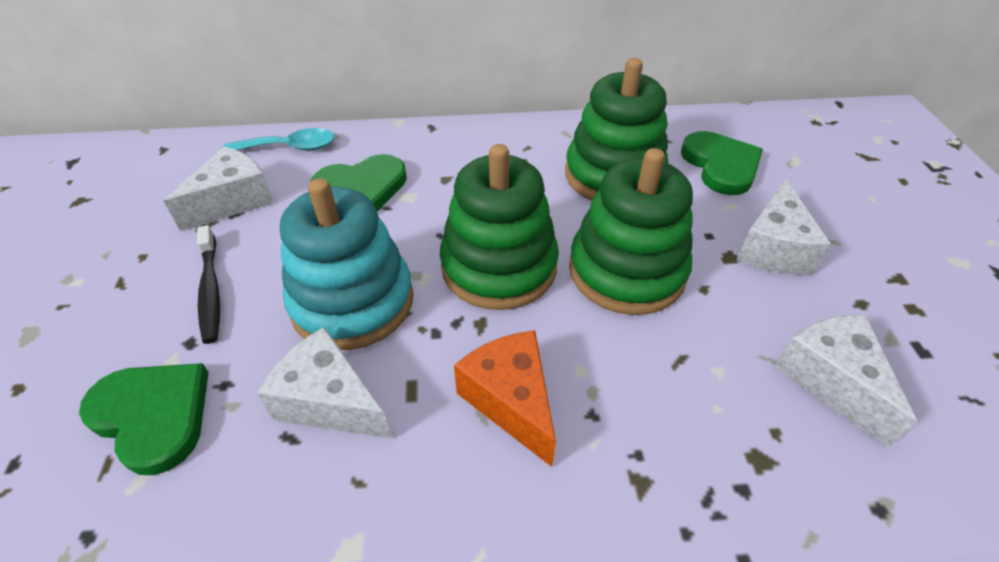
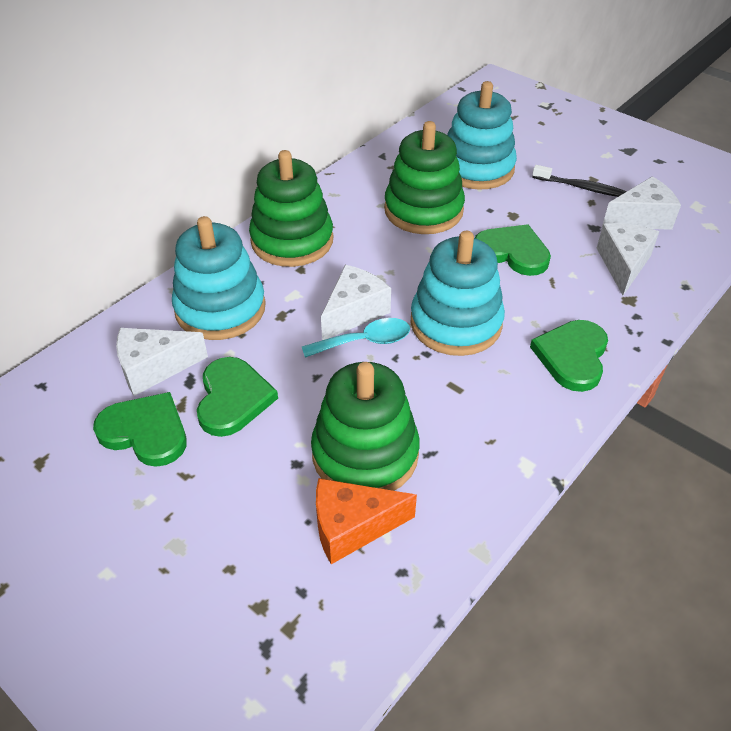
green heart: 3 -> 4
turquoise stacking toy: 1 -> 3

